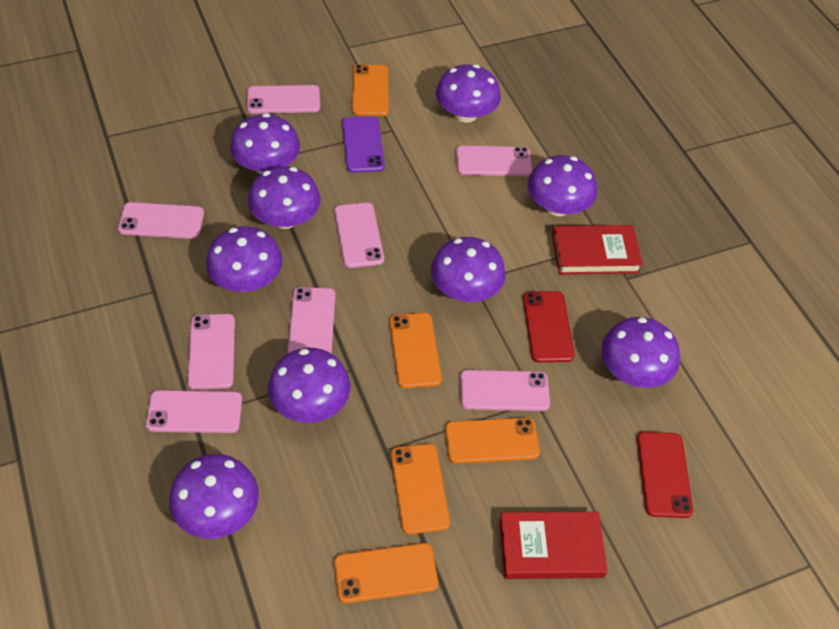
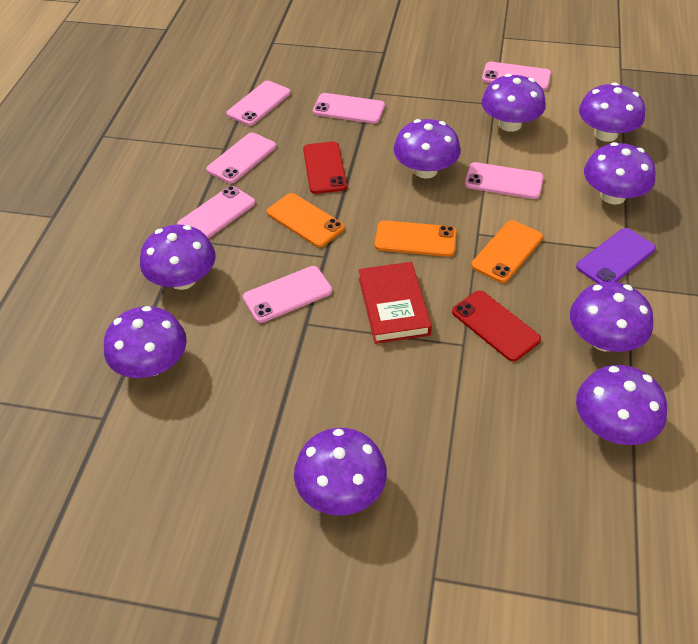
orange phone: 5 -> 3
pink phone: 8 -> 7
red book: 2 -> 1

